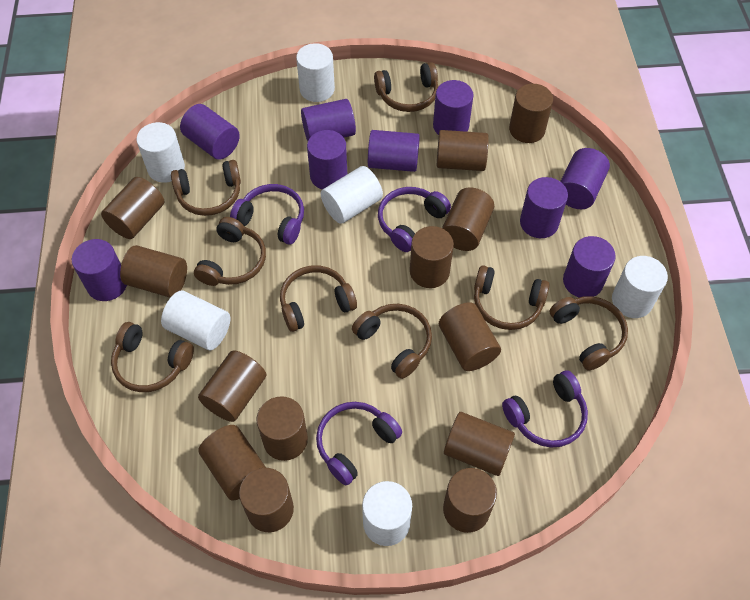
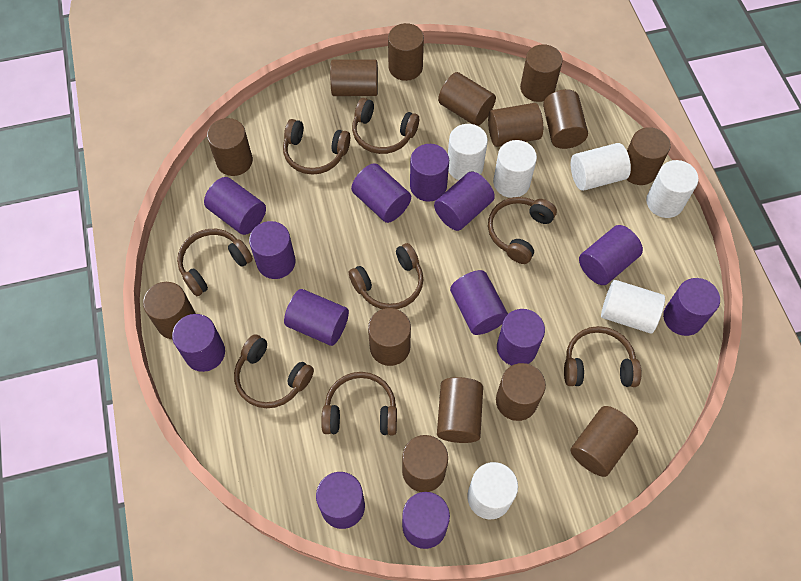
brown cylinder: 13 -> 14
purple cylinder: 9 -> 13
purple headphones: 4 -> 0

